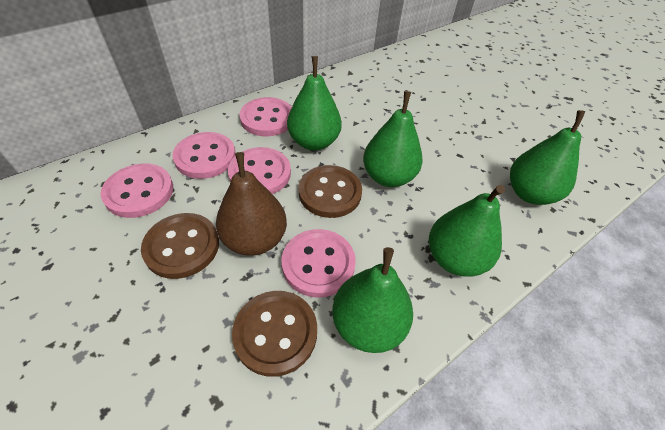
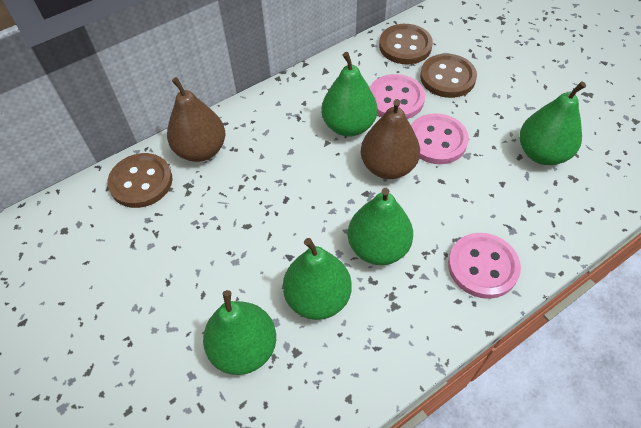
brown pear: 1 -> 2
pink button: 5 -> 3

